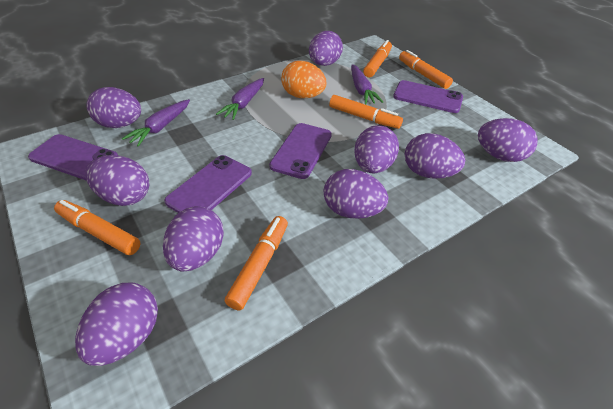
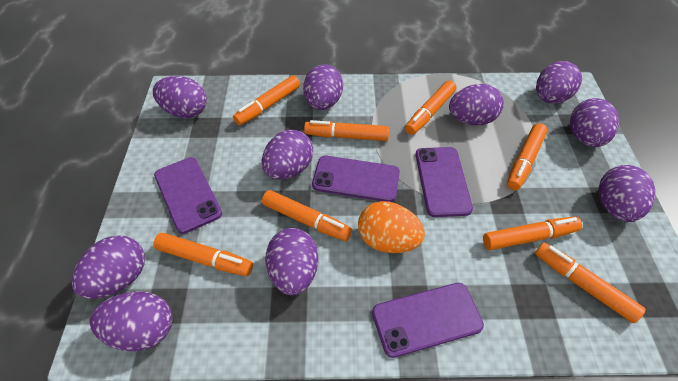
orange marker: 5 -> 8
purple carrot: 3 -> 0
purple egg: 9 -> 10

